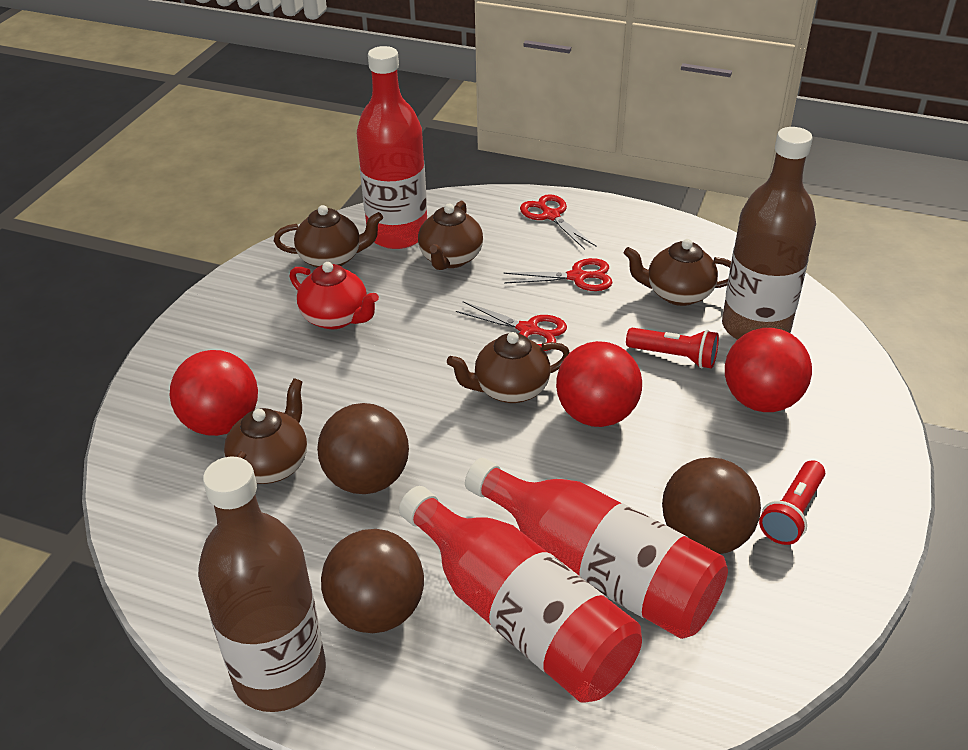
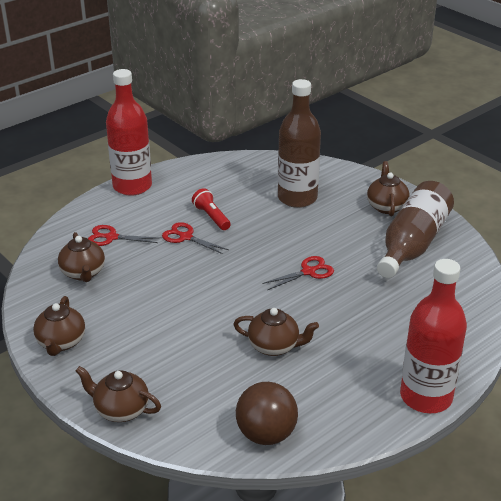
brown ball: 3 -> 1
red ball: 3 -> 0
red bottle: 3 -> 2
red flashlight: 2 -> 1
red teapot: 1 -> 0

